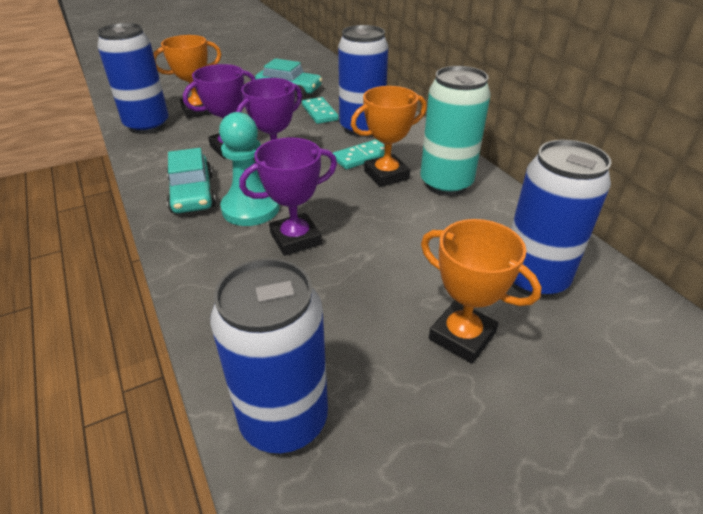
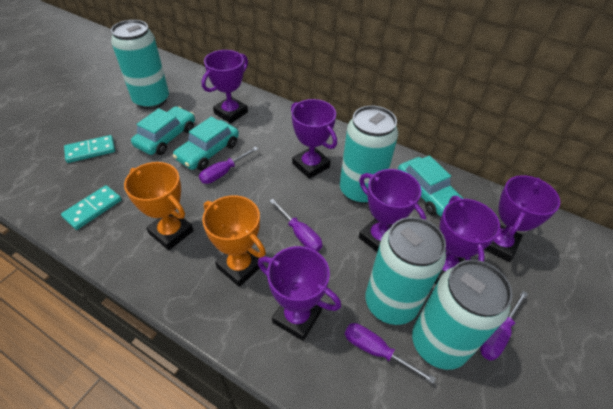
blue can: 4 -> 0
orange trophy: 3 -> 2
purple screwdriver: 0 -> 4
purple trophy: 3 -> 6
turquoise can: 1 -> 4
turquoise car: 2 -> 3
turquoise pawn: 1 -> 0

